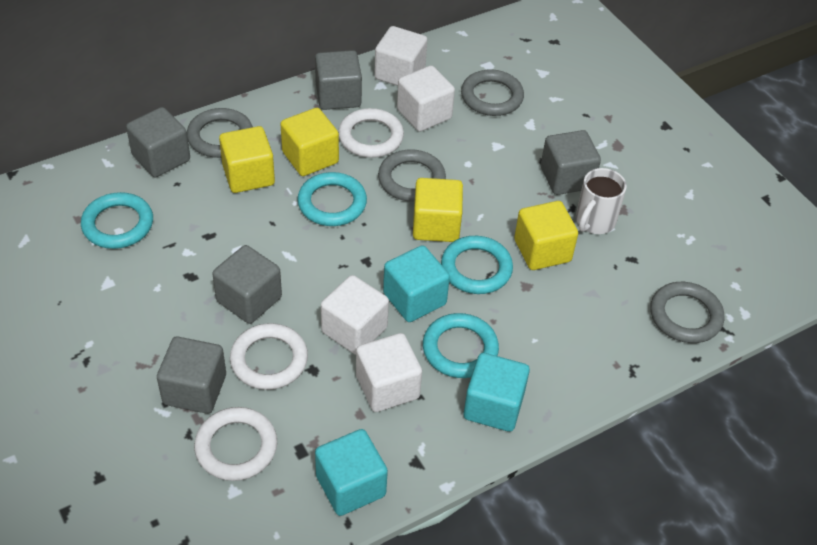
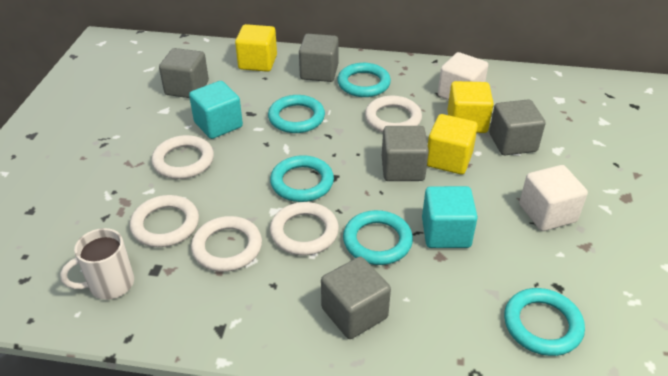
grey ring: 4 -> 0
turquoise cube: 3 -> 2
turquoise ring: 4 -> 5
white cube: 4 -> 2
white ring: 3 -> 5
yellow cube: 4 -> 3

